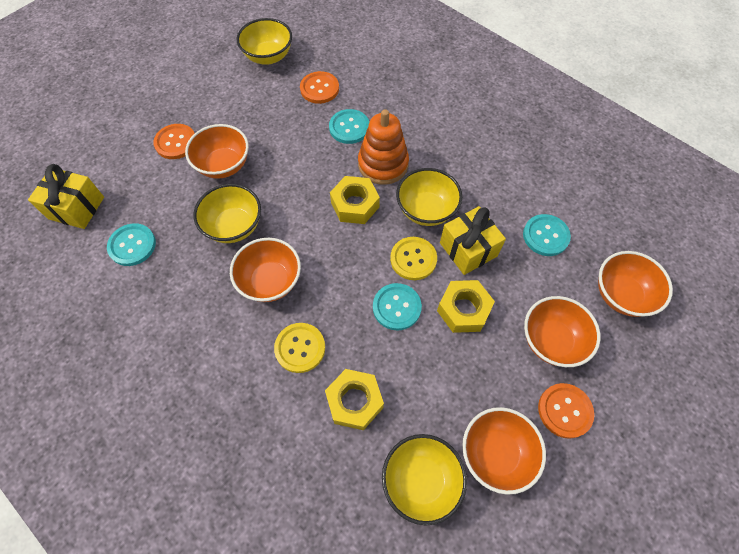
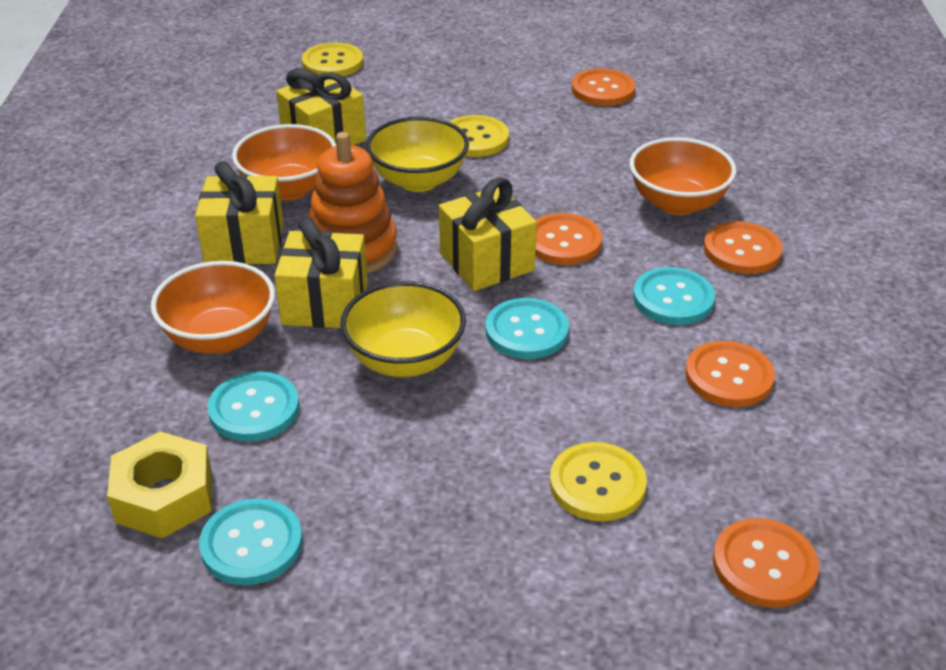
orange bowl: 5 -> 3
orange button: 3 -> 5
yellow bowl: 4 -> 2
yellow button: 2 -> 3
yellow gift: 2 -> 4
yellow nut: 3 -> 1

